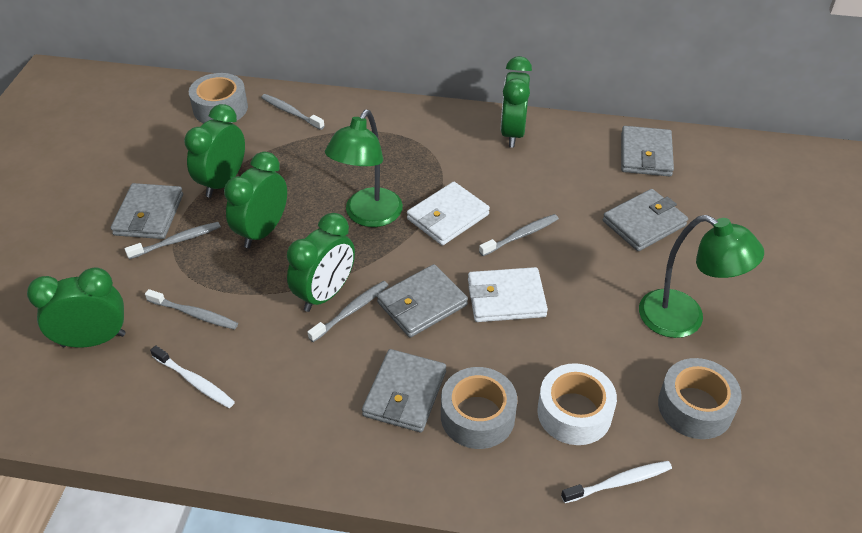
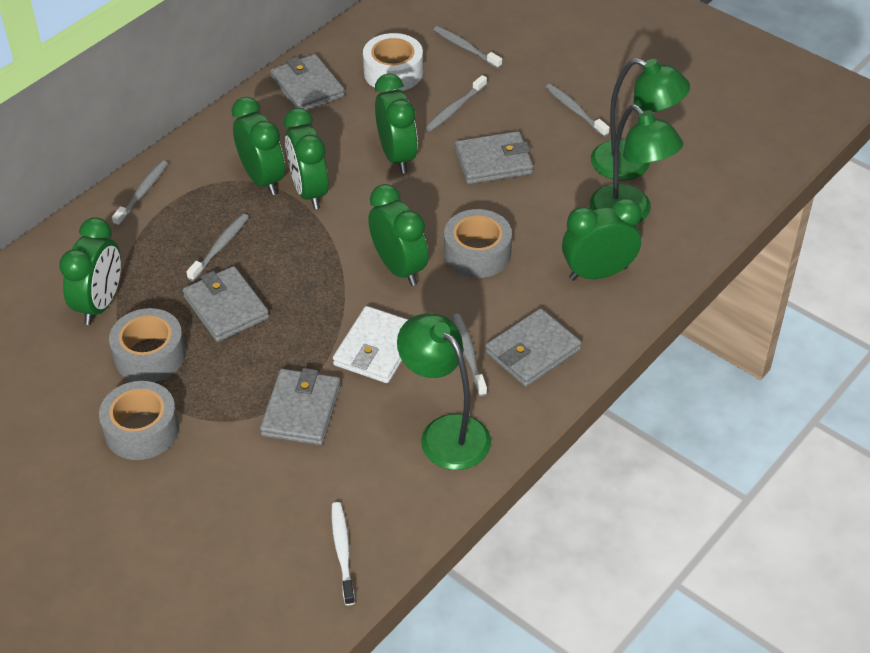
green clock: 5 -> 6
green lamp: 2 -> 3
grey toothbrush: 5 -> 6
white toothbrush: 2 -> 1
white wallet: 2 -> 1

